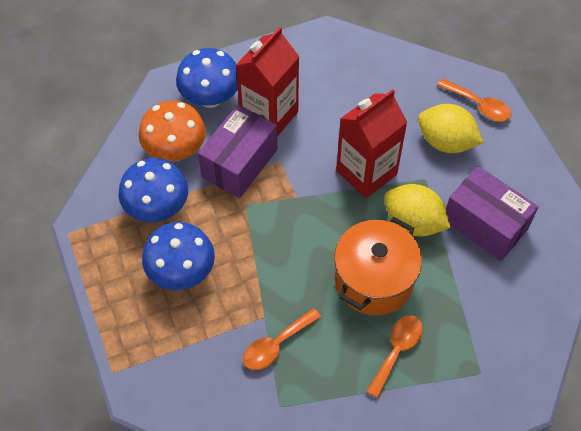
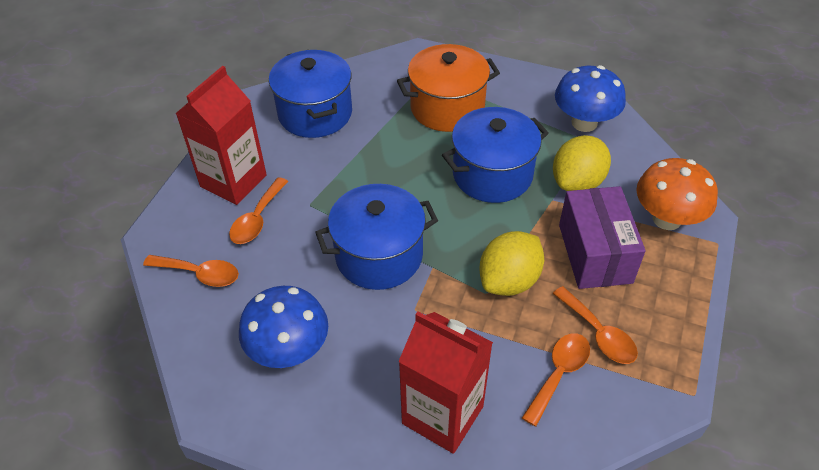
blue mushroom: 3 -> 2
blue pot: 0 -> 3
orange spoon: 3 -> 4
purple box: 2 -> 1

